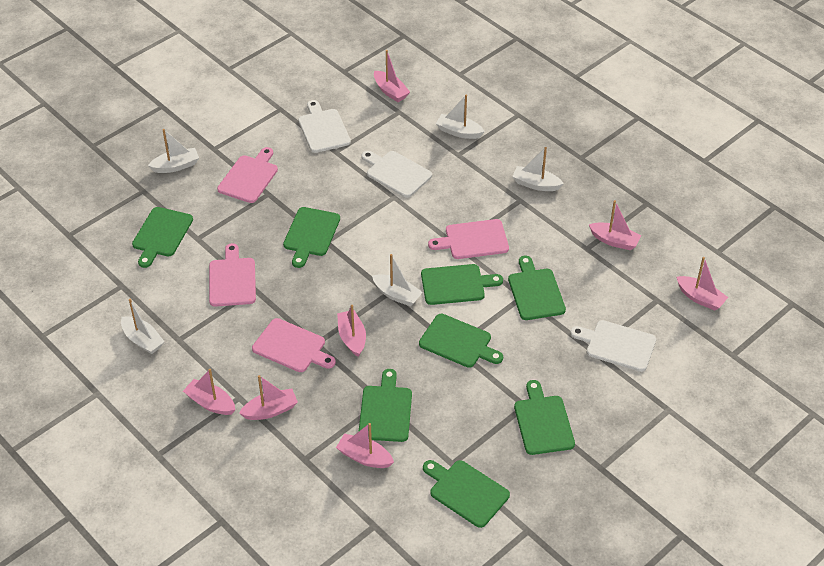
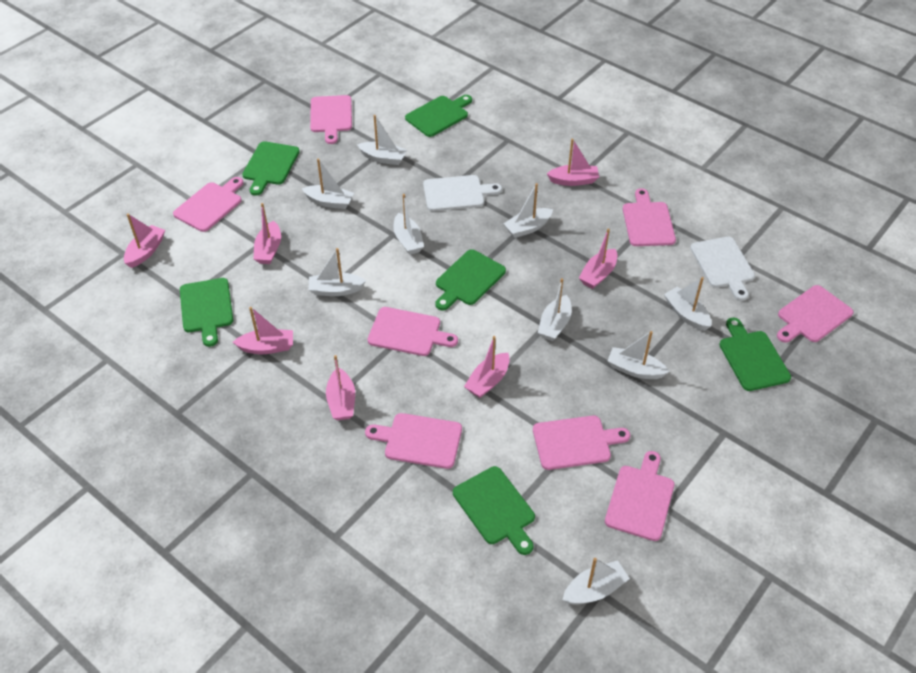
green cutting board: 8 -> 6
pink cutting board: 4 -> 8
white boat: 5 -> 9
white cutting board: 3 -> 2

